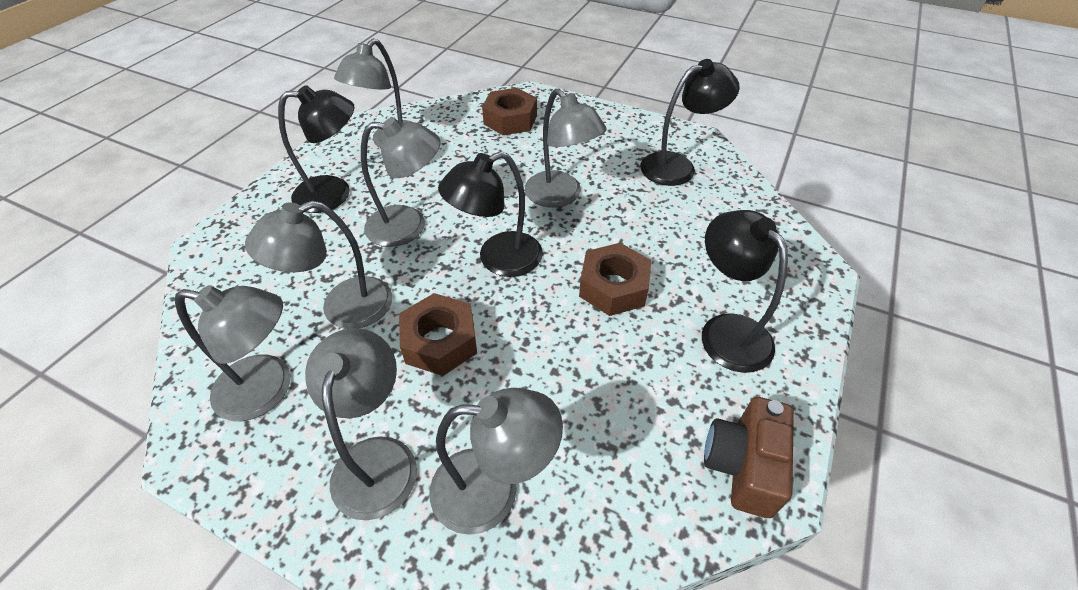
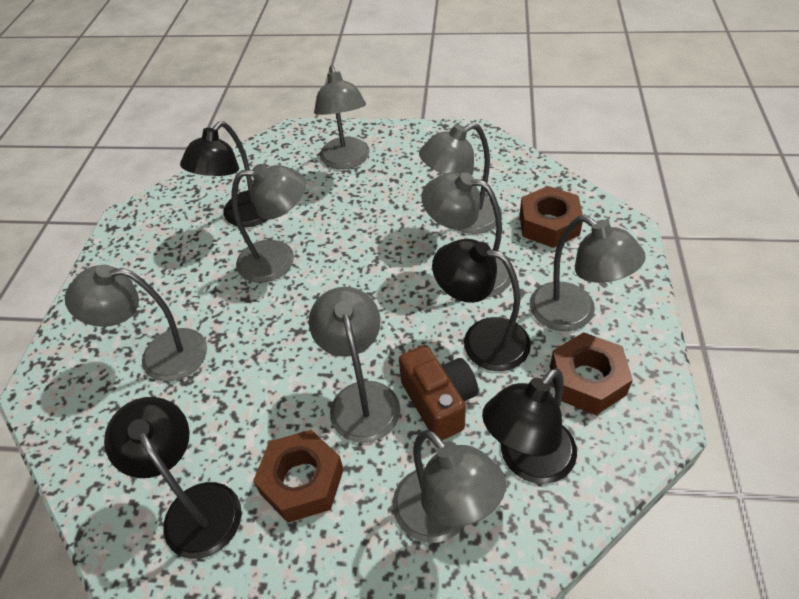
grey lamp: 7 -> 8

